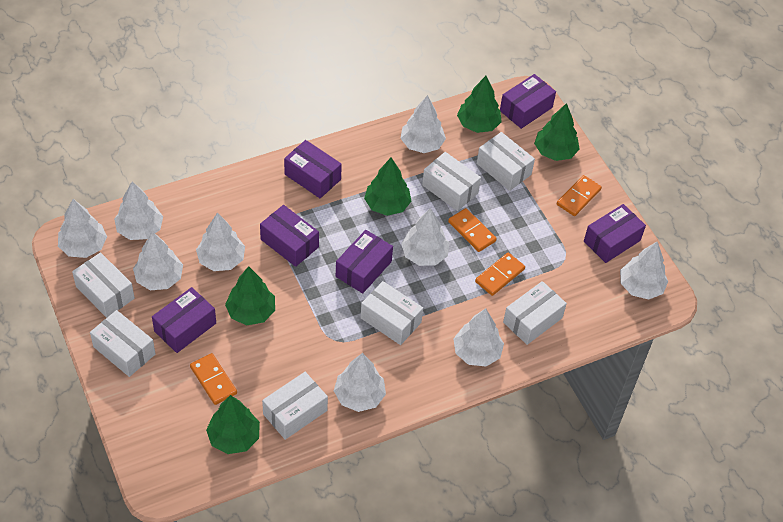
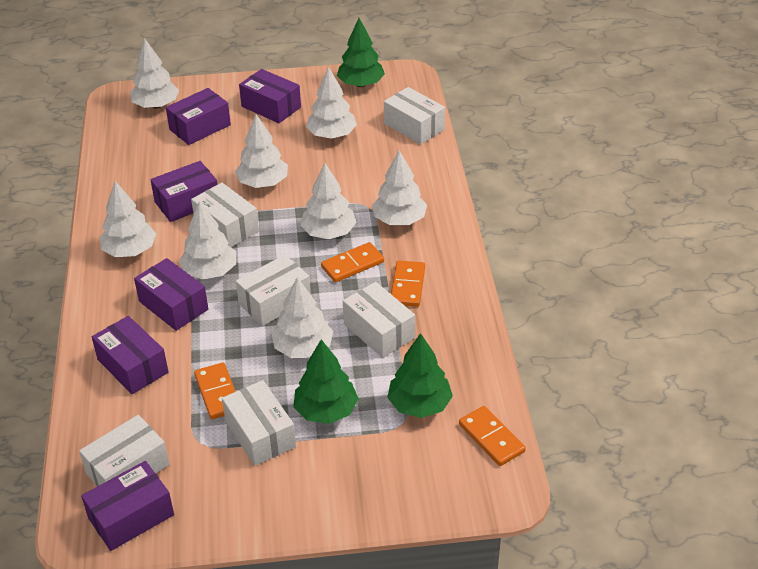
green tree: 5 -> 3
white box: 7 -> 6
white tree: 9 -> 8

